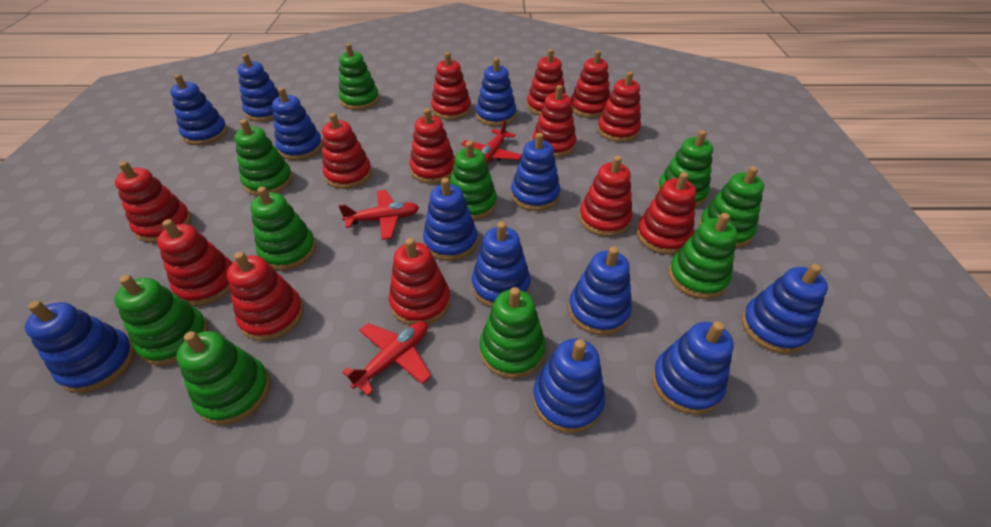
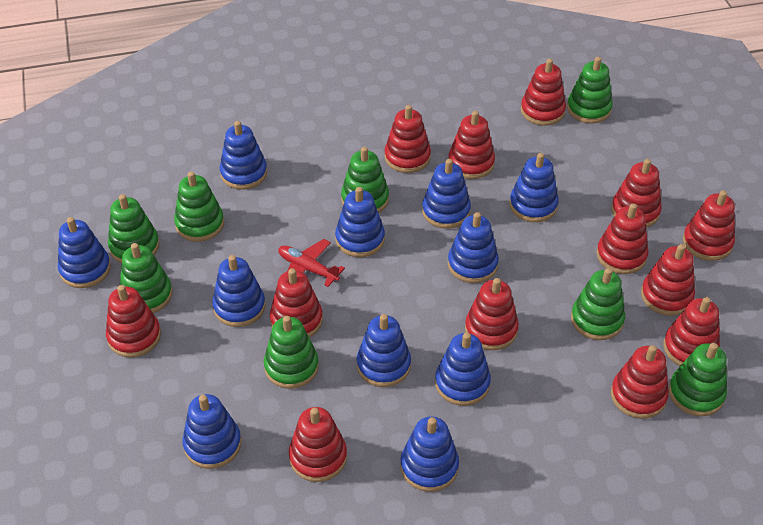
blue stacking toy: 12 -> 11
green stacking toy: 10 -> 8
red plane: 3 -> 1

